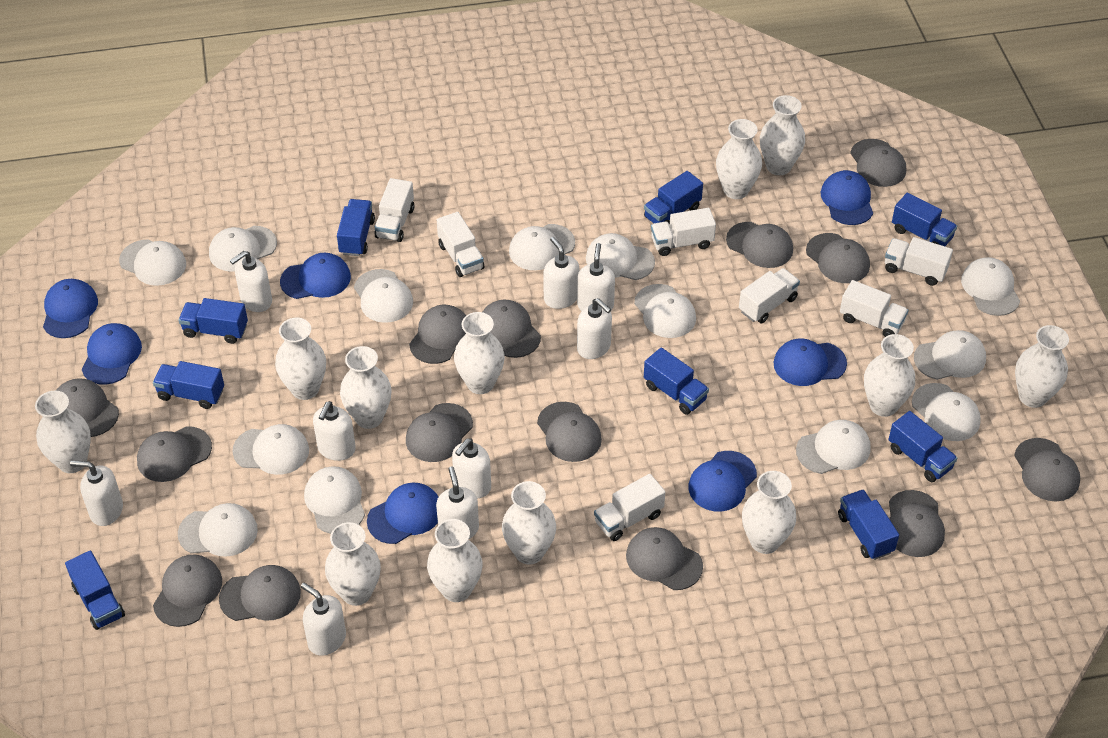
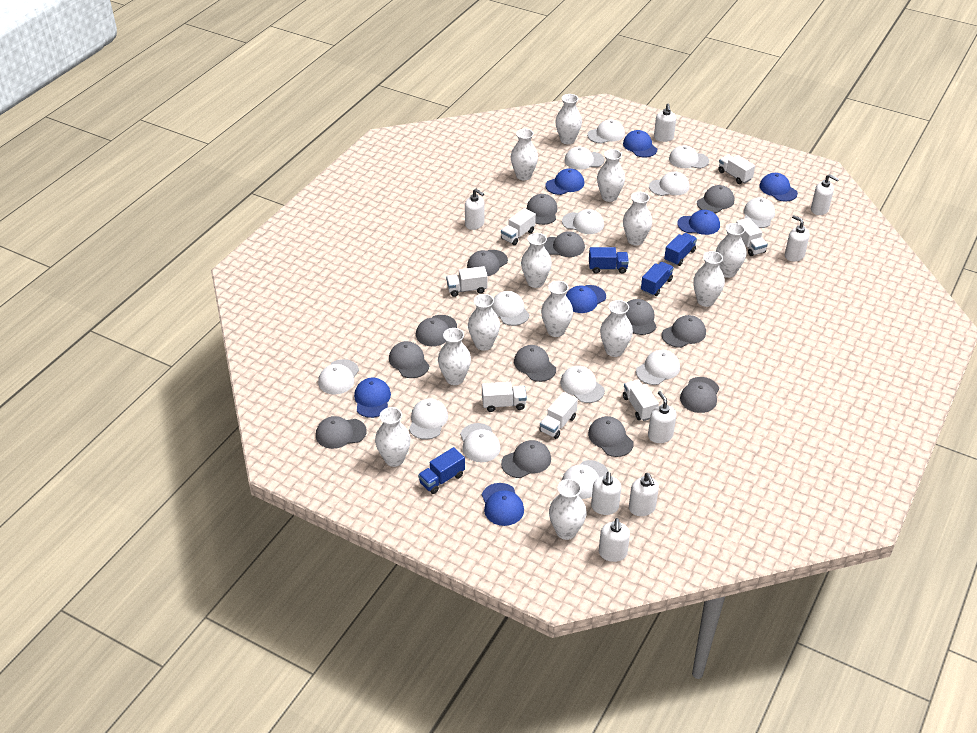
blue truck: 9 -> 4
grey cap: 14 -> 13
white soap dispenser: 9 -> 8
white vase: 12 -> 13

